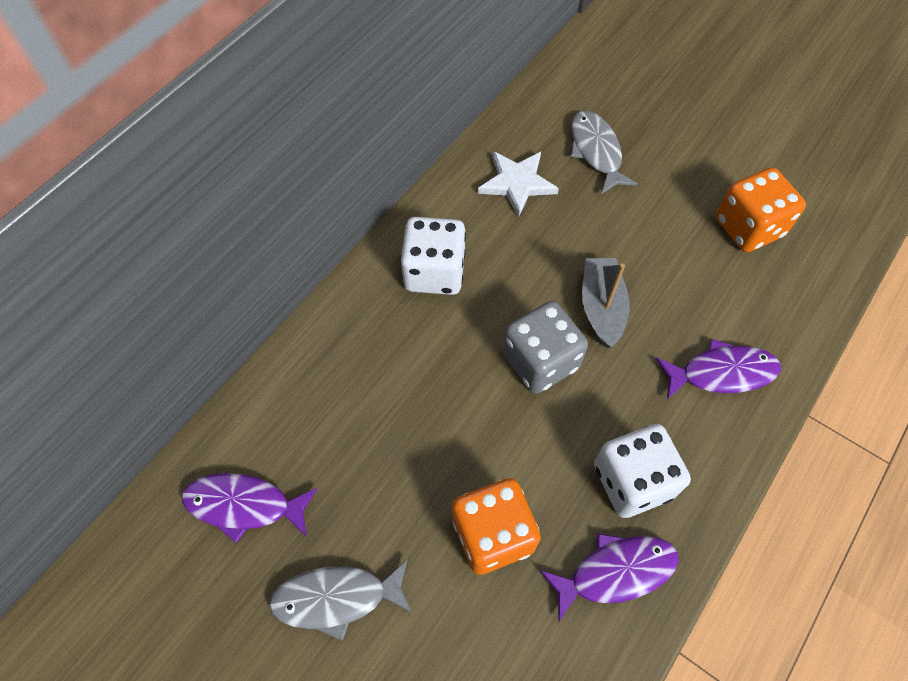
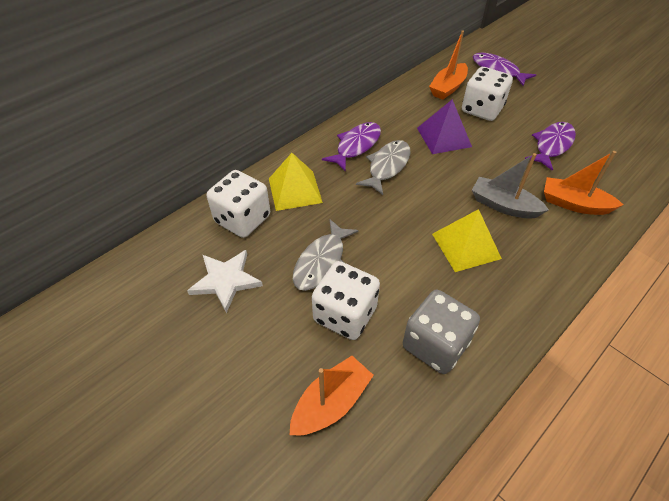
orange boat: 0 -> 3
orange dice: 2 -> 0
purple pyramid: 0 -> 1
white dice: 2 -> 3
yellow pyramid: 0 -> 2

